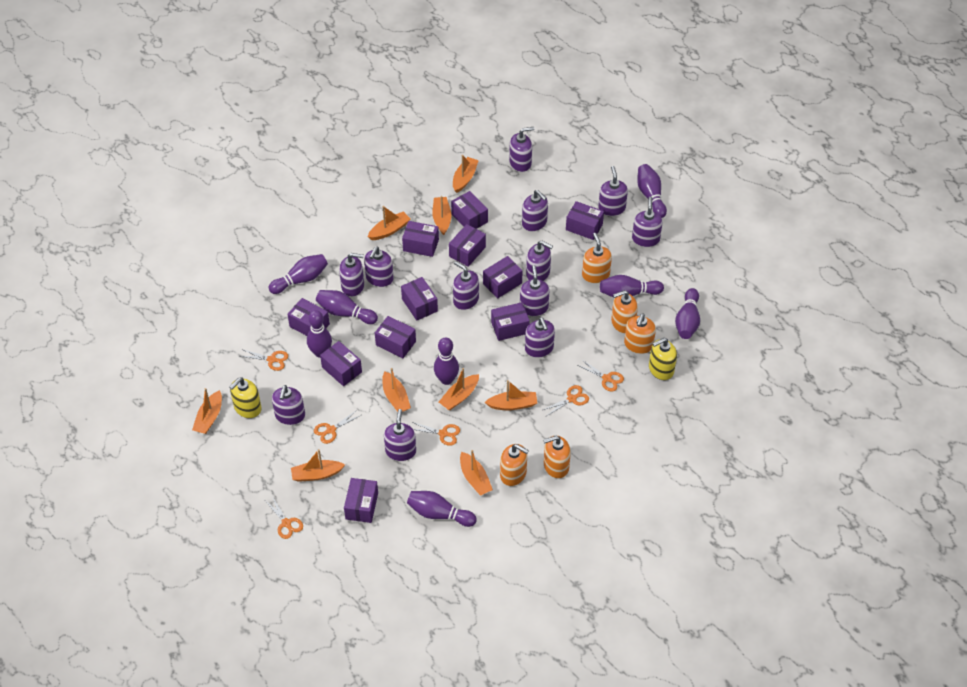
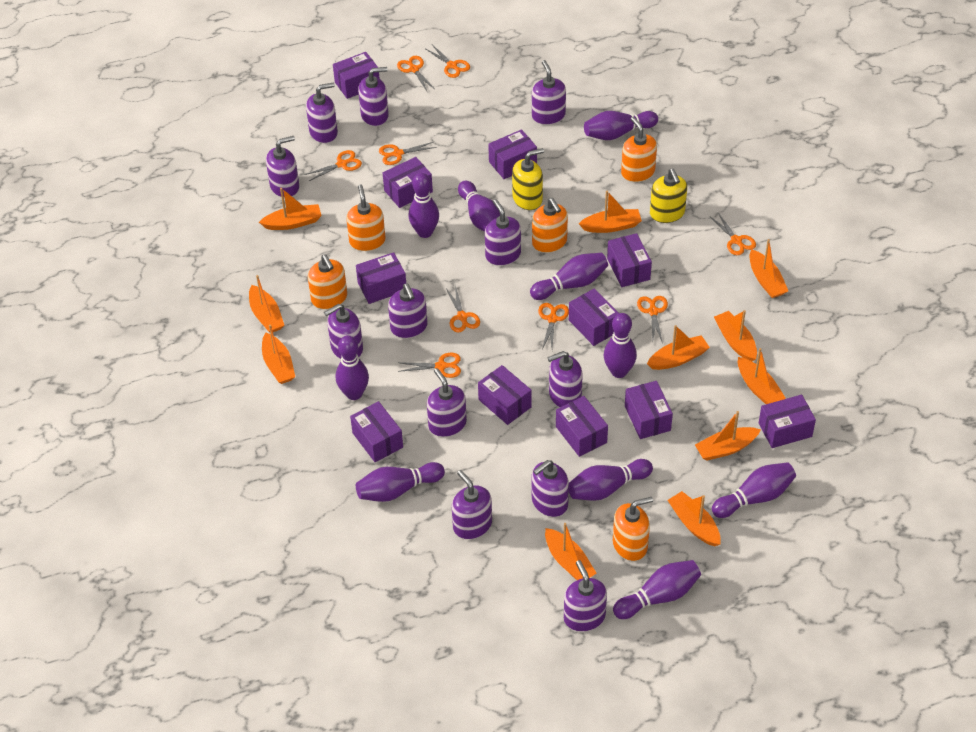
orange boat: 9 -> 11
orange scissors: 6 -> 9
purple bowling pin: 8 -> 10

